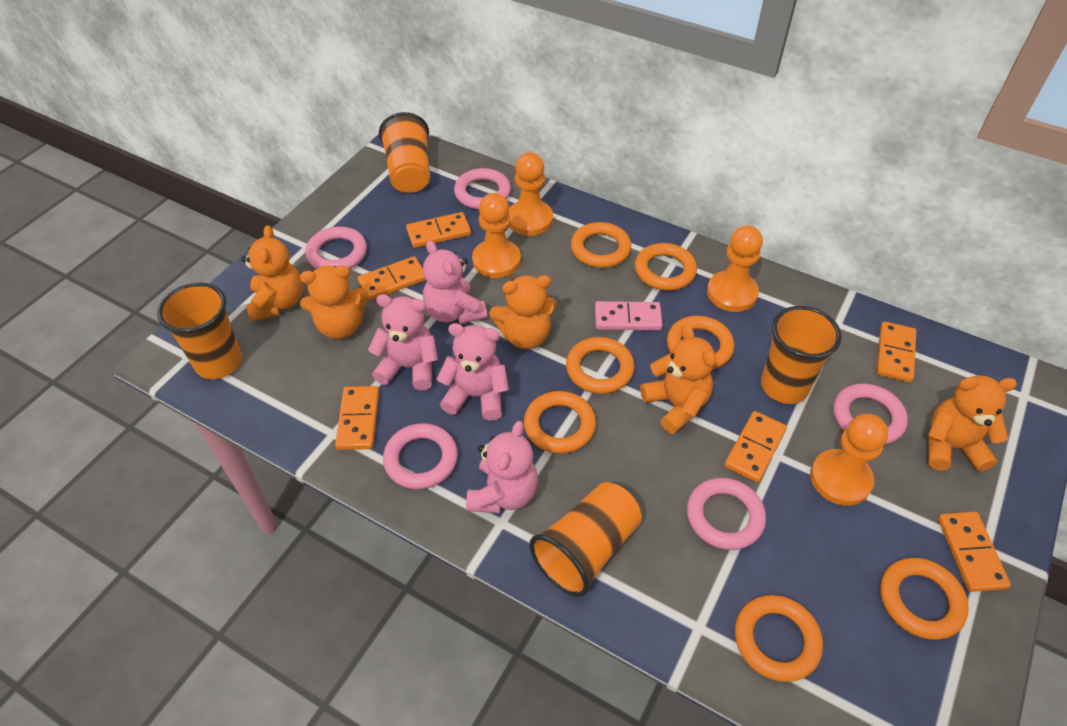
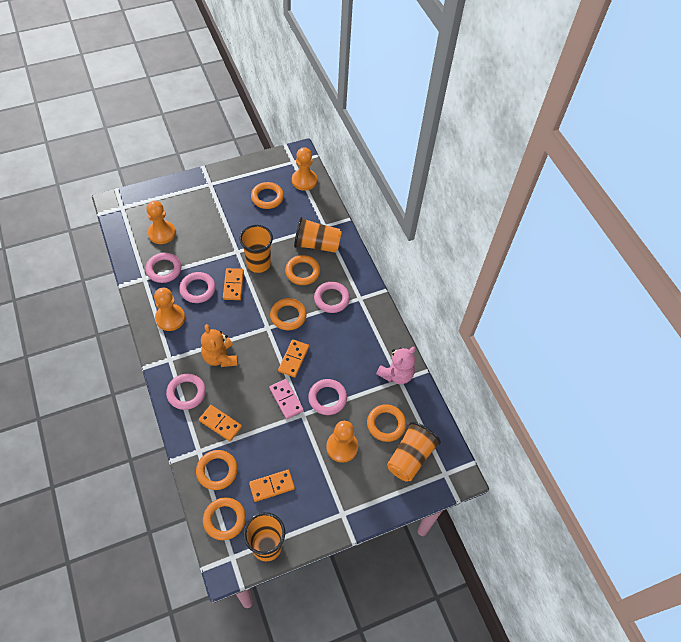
orange domino: 6 -> 4
orange ring: 7 -> 6
orange teddy bear: 5 -> 1
pink teddy bear: 4 -> 1

